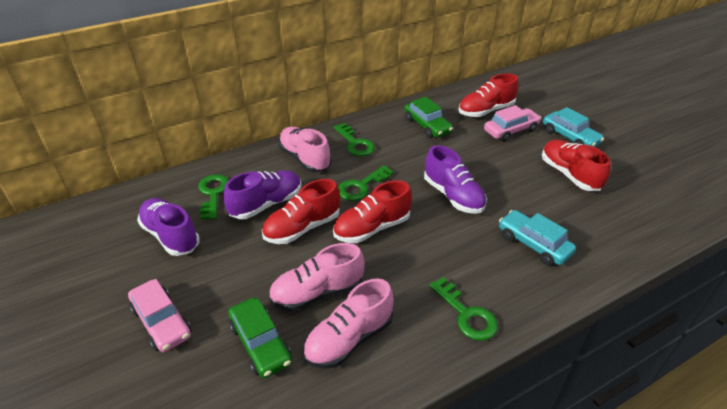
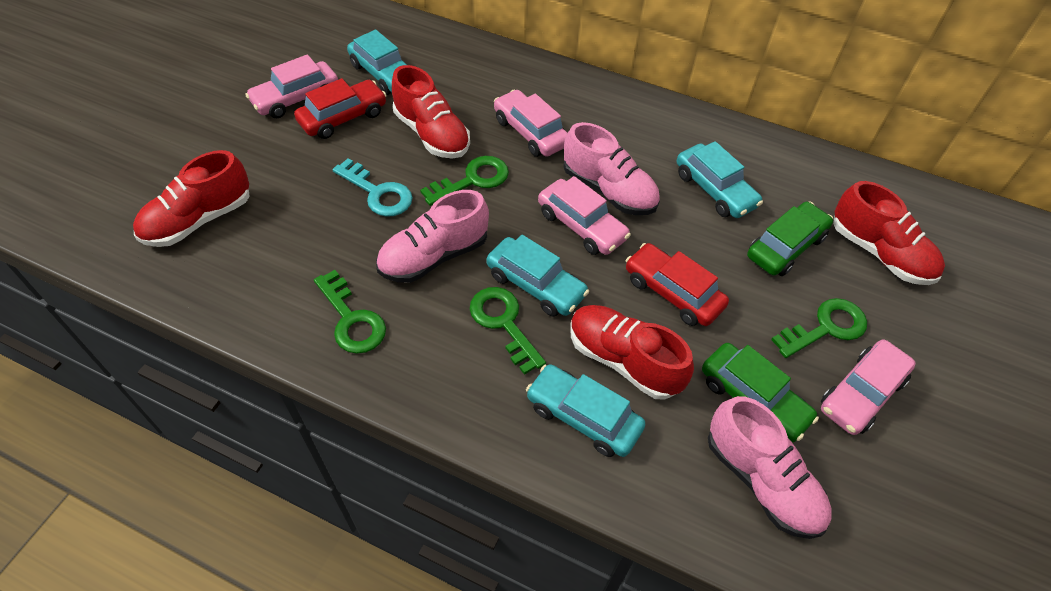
pink car: 2 -> 4
purple shoe: 3 -> 0
red car: 0 -> 2
turquoise car: 2 -> 4
turquoise key: 0 -> 1

